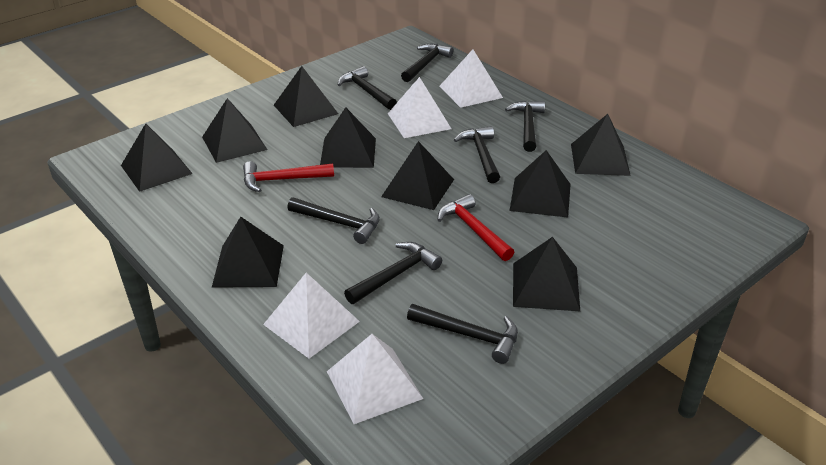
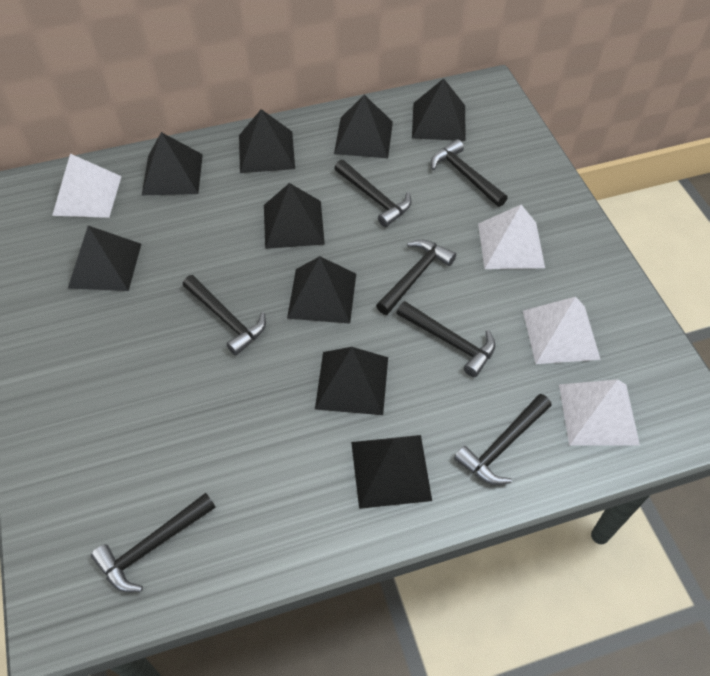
red hammer: 2 -> 0

